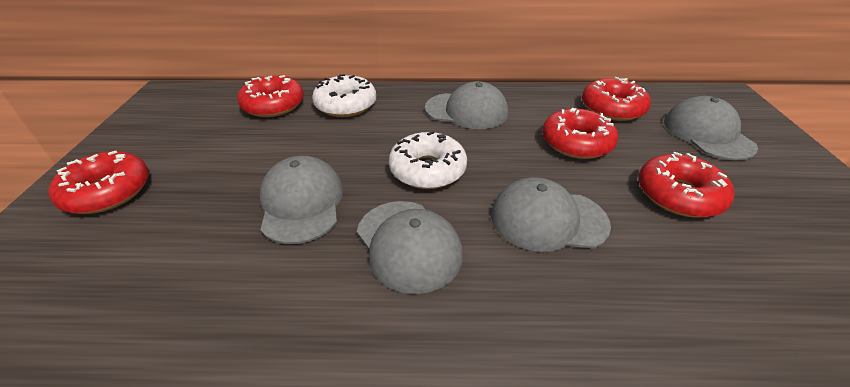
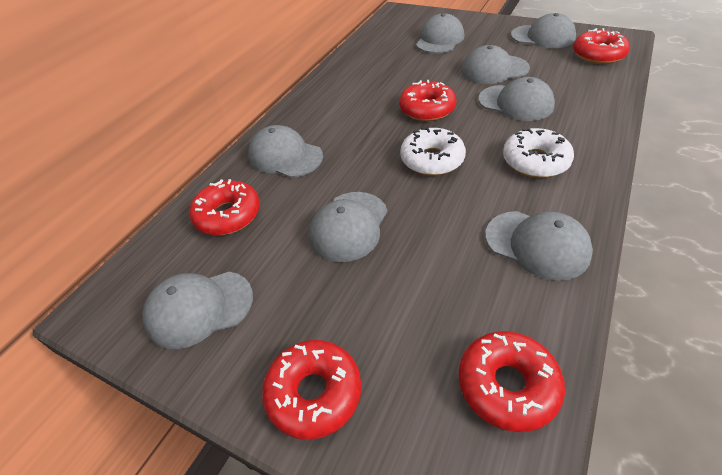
grey cap: 5 -> 8

